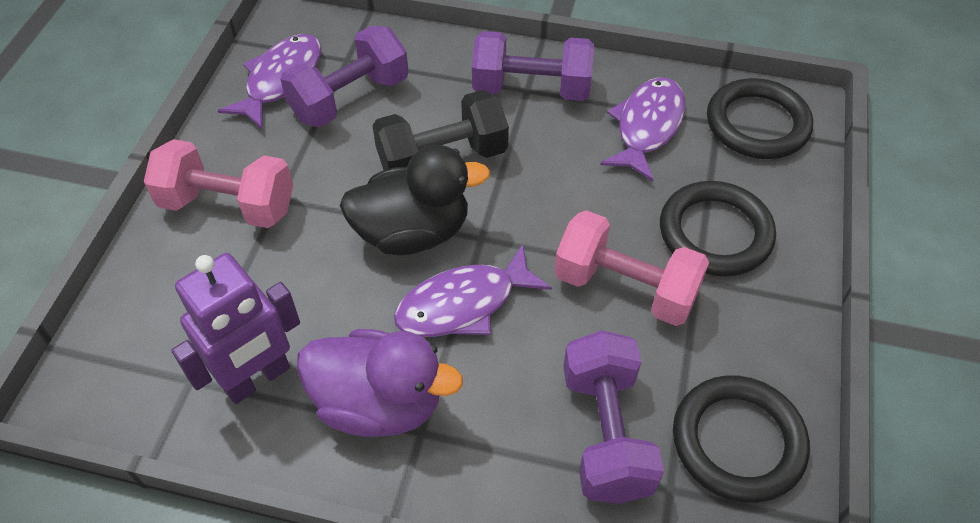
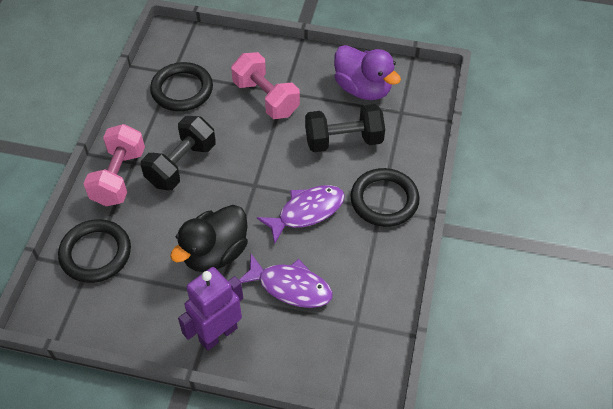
black dumbbell: 1 -> 2
purple dumbbell: 3 -> 0
purple fish: 3 -> 2

